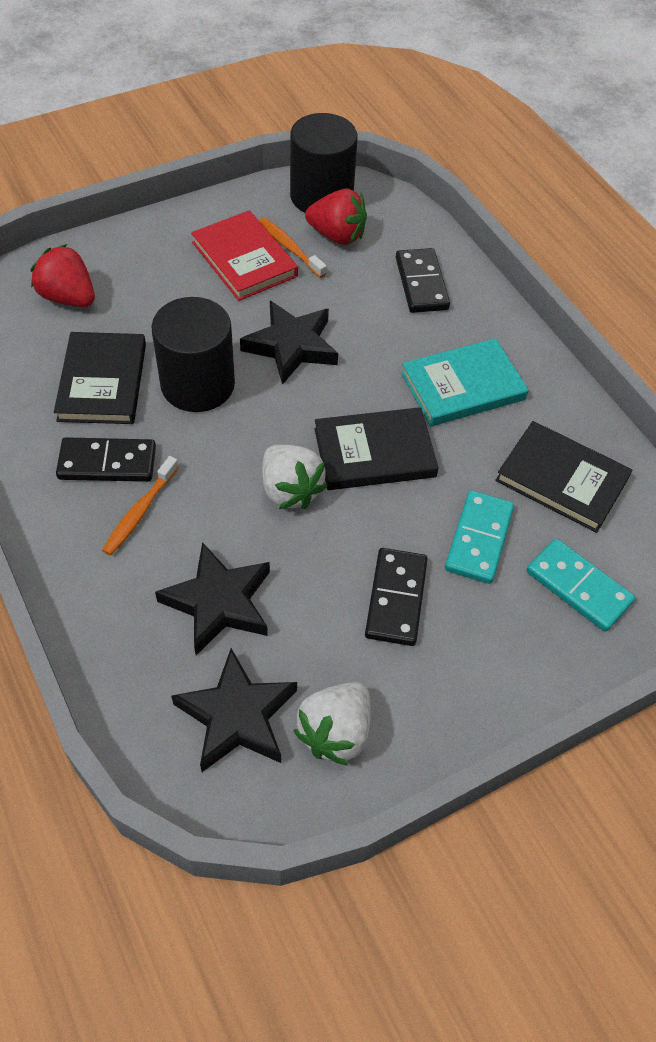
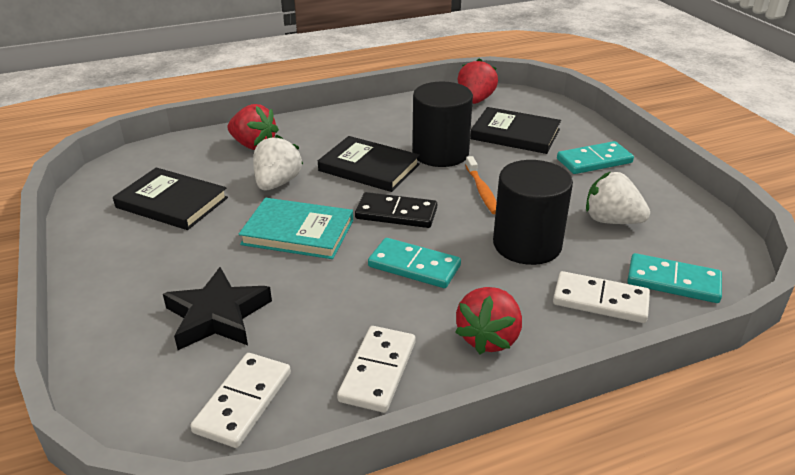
black domino: 3 -> 1
black star: 3 -> 1
orange toothbrush: 2 -> 1
red book: 1 -> 0
red strawberry: 2 -> 3
turquoise domino: 2 -> 3
white domino: 0 -> 3

